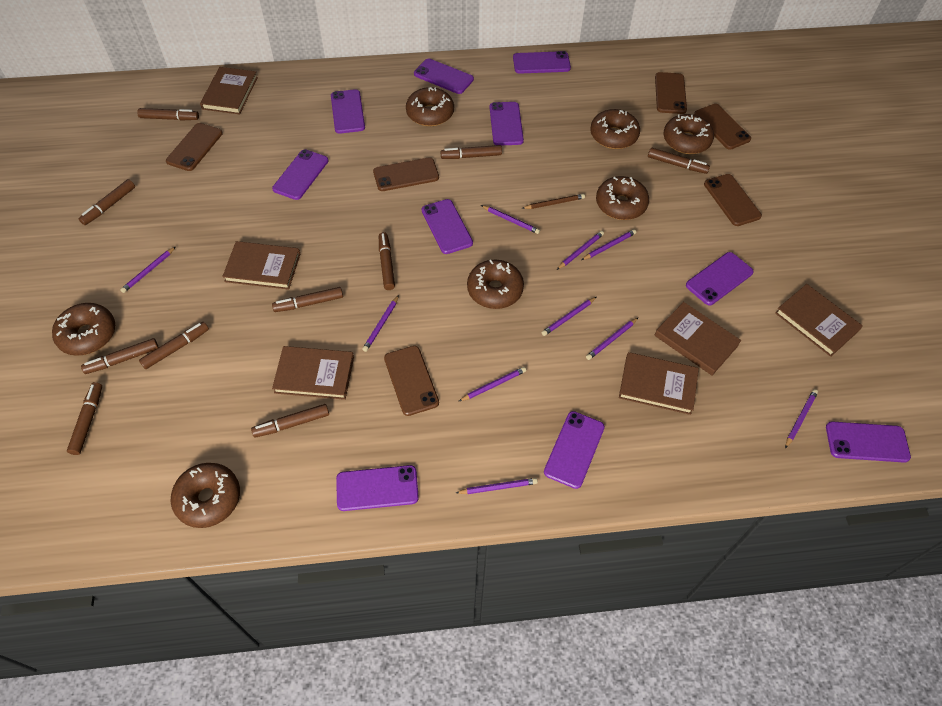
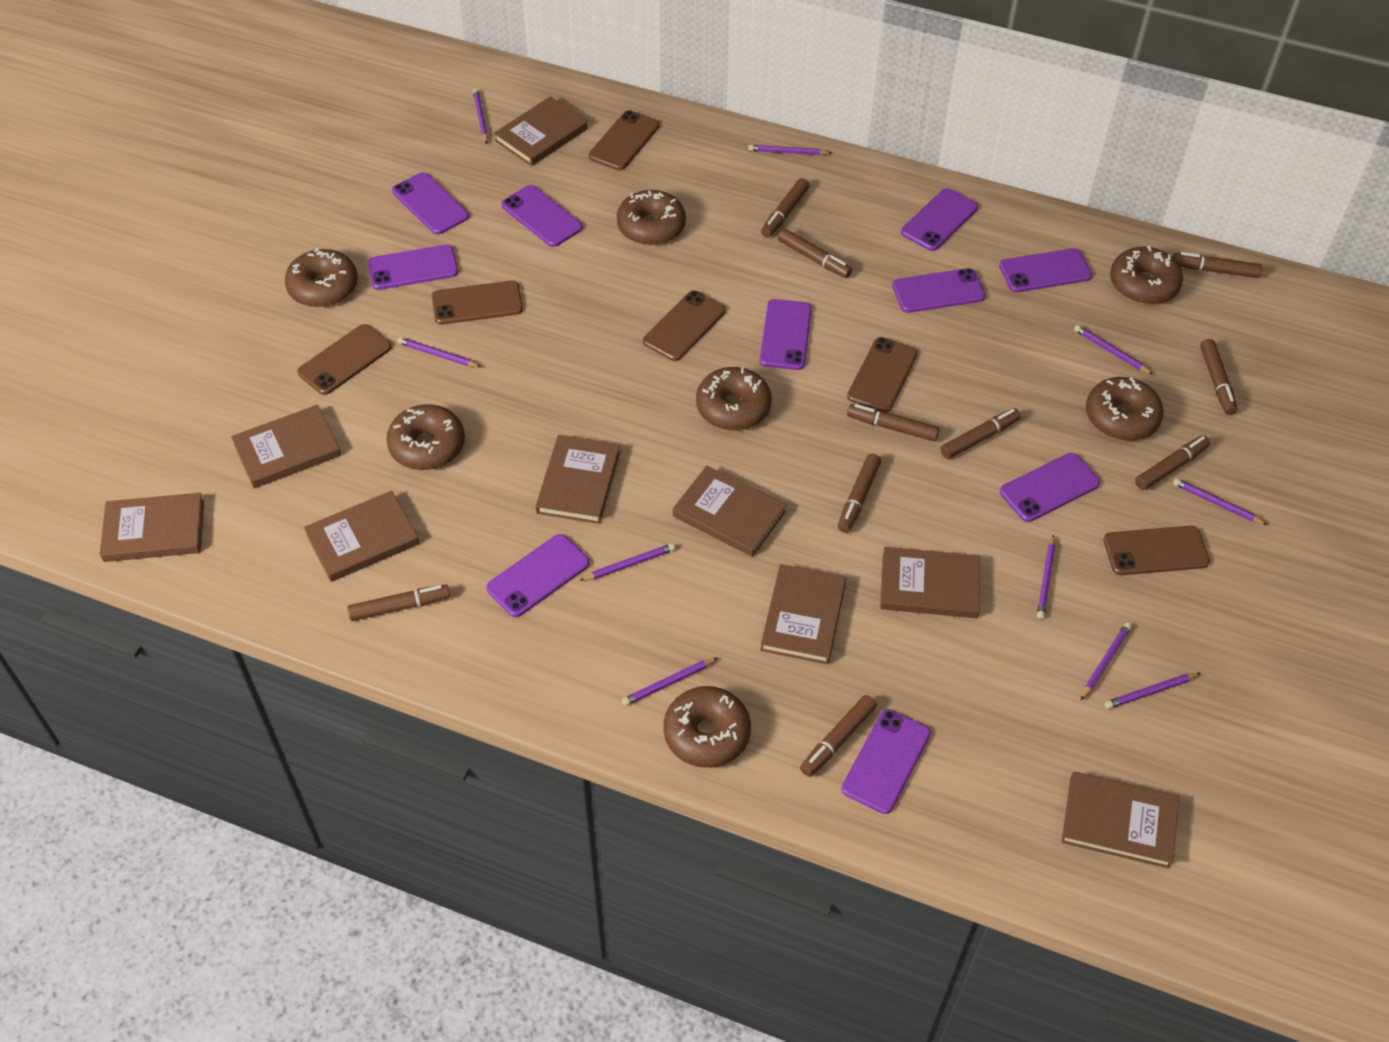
brown book: 6 -> 9
brown pencil: 1 -> 0

